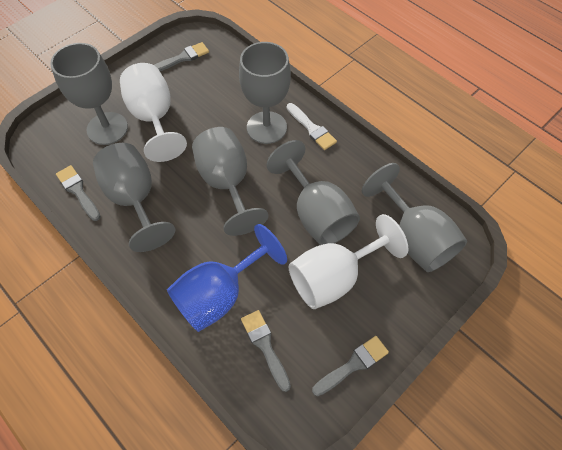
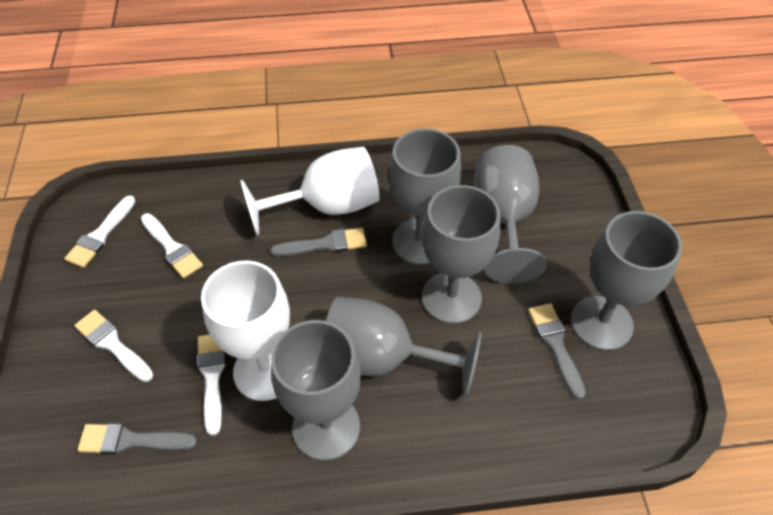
blue goblet: 1 -> 0
grey brush: 4 -> 3
white brush: 1 -> 4

